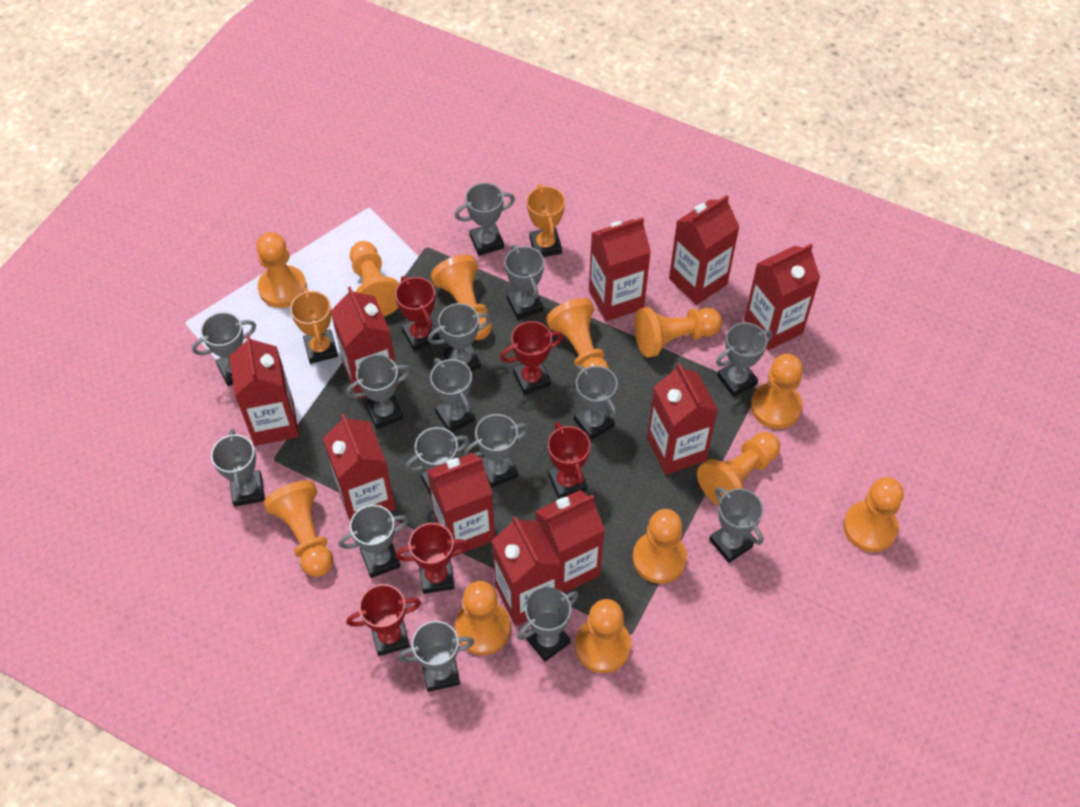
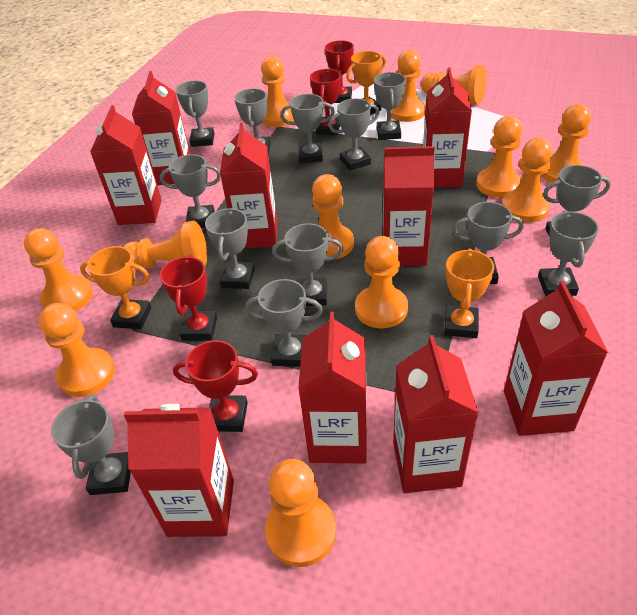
grey trophy: 15 -> 13
orange trophy: 2 -> 3
red carton: 10 -> 9
red trophy: 5 -> 4

